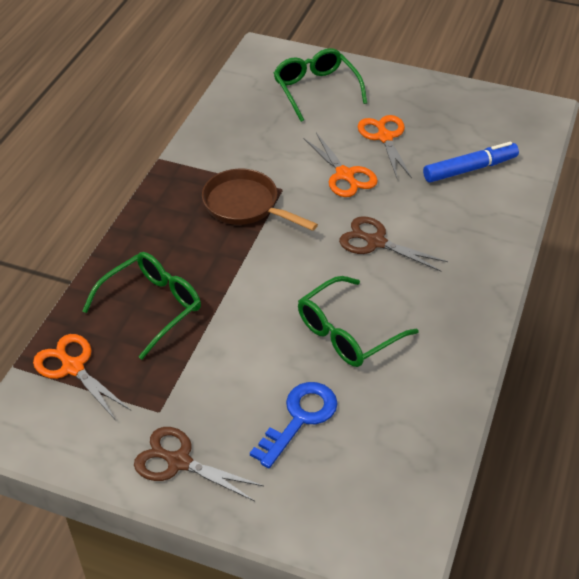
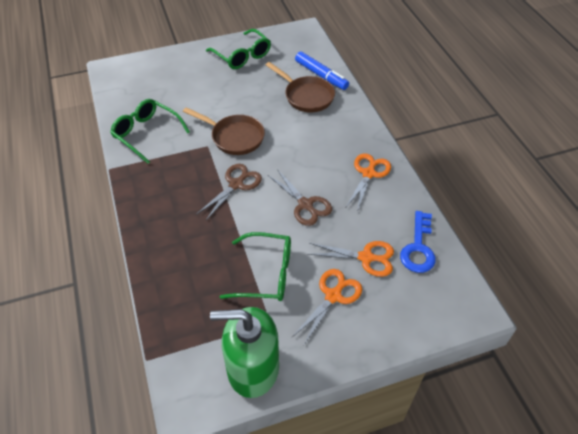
brown pan: 1 -> 2
green soap dispenser: 0 -> 1

